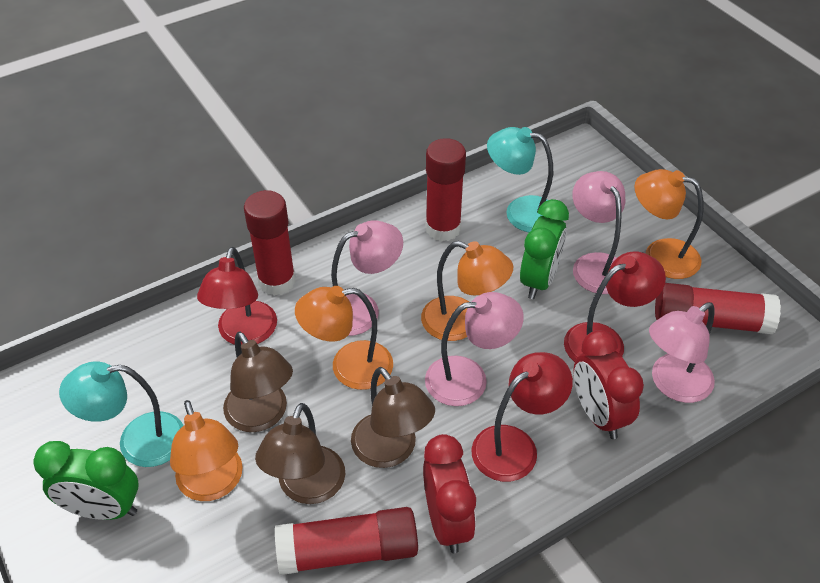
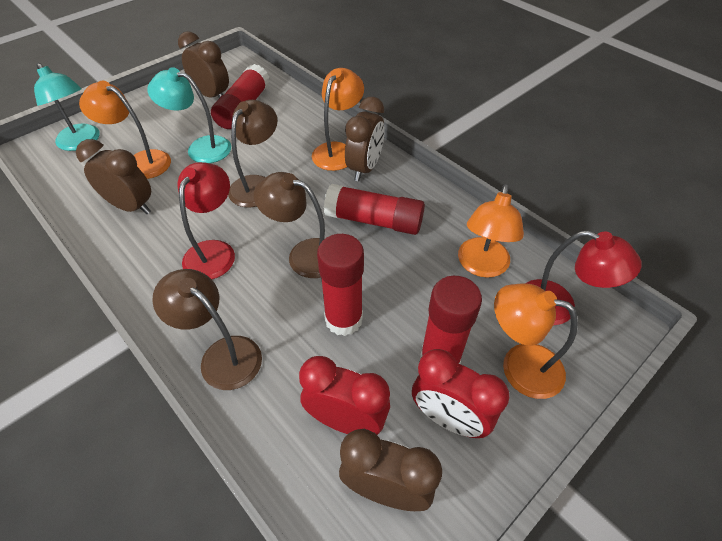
brown clock: 0 -> 4
green clock: 2 -> 0
pink lamp: 4 -> 0
red lamp: 3 -> 2

